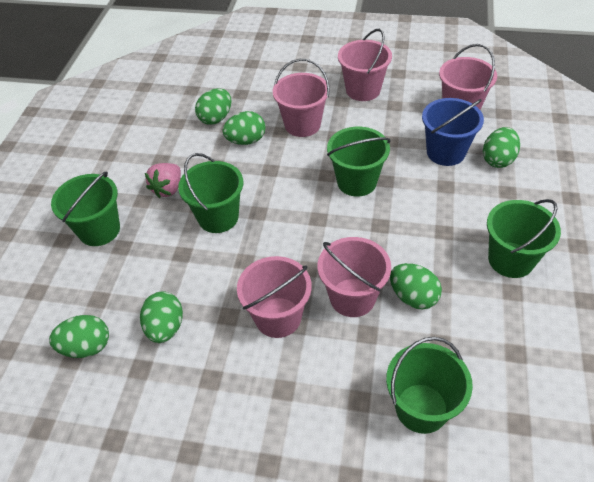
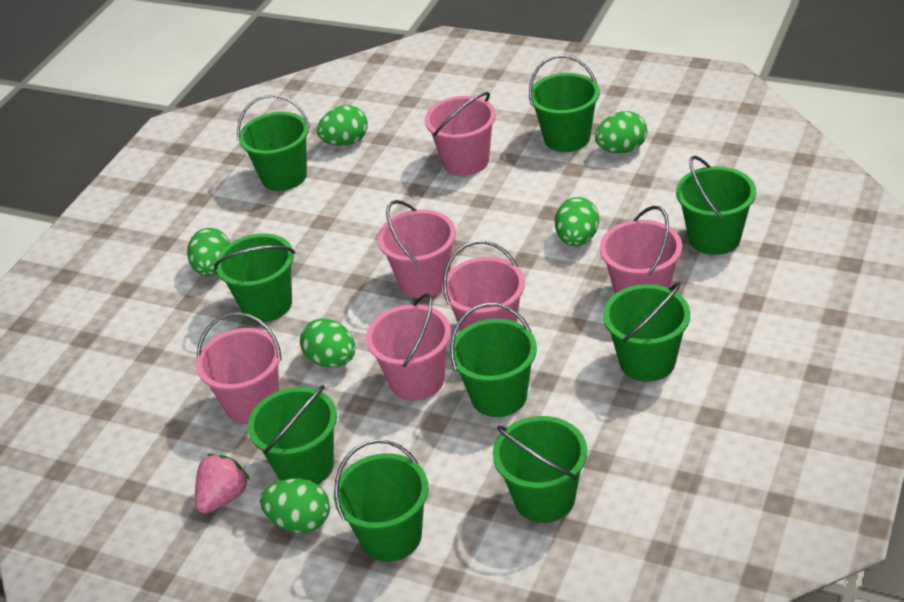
blue bucket: 1 -> 0
green bucket: 5 -> 9
pink bucket: 5 -> 6

